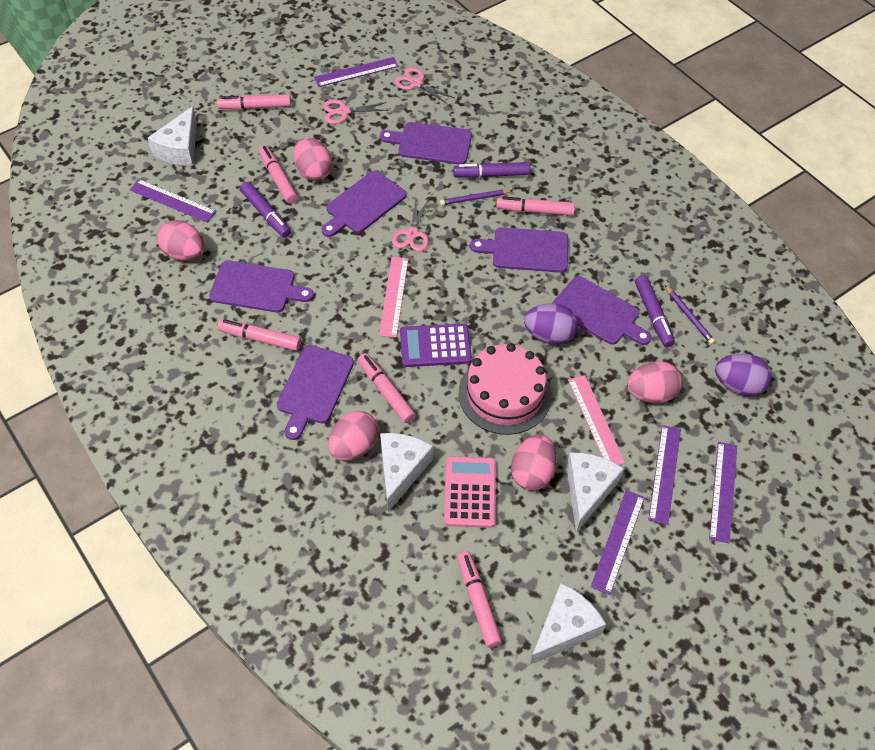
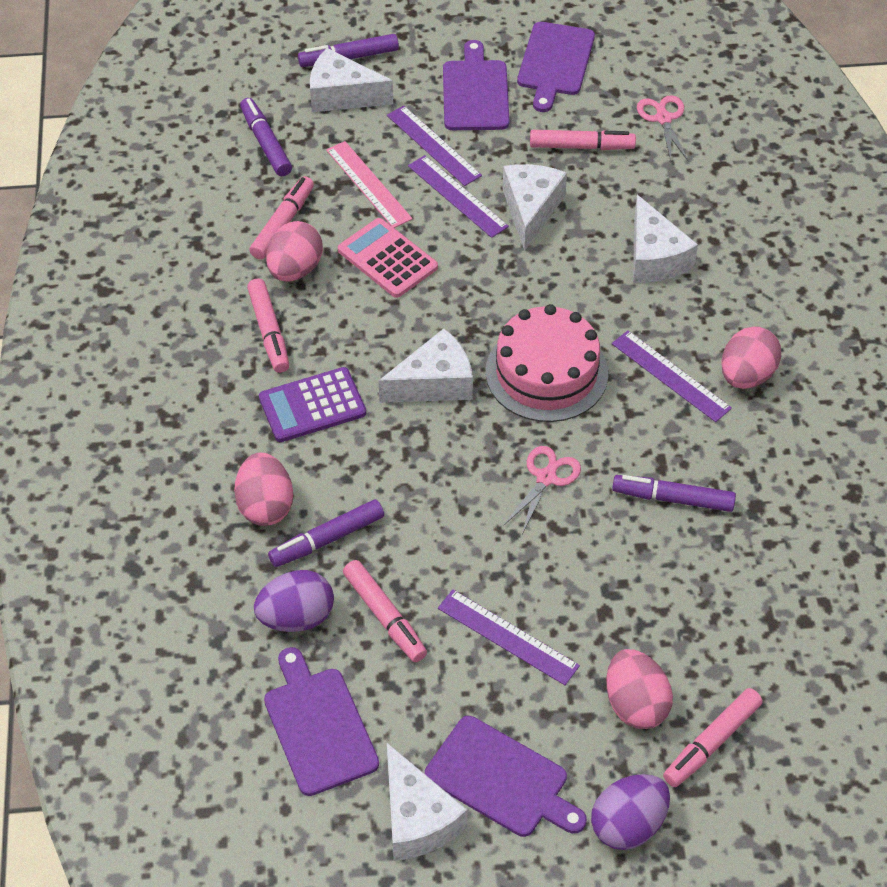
pink egg: 5 -> 4
pink marker: 6 -> 5
pink ruler: 2 -> 1
pink scissors: 3 -> 2
purple cutting board: 6 -> 4
purple marker: 3 -> 4
purple pencil: 2 -> 0
purple ruler: 5 -> 4
white cheese: 4 -> 5

